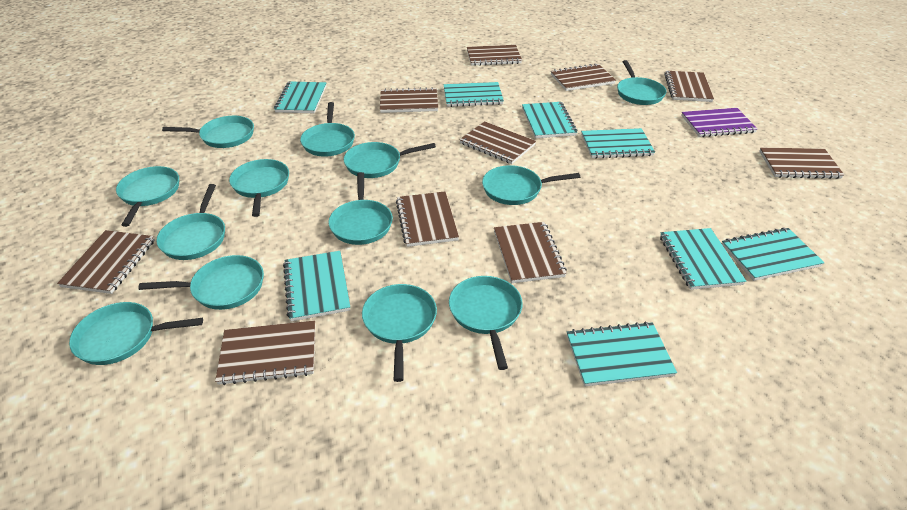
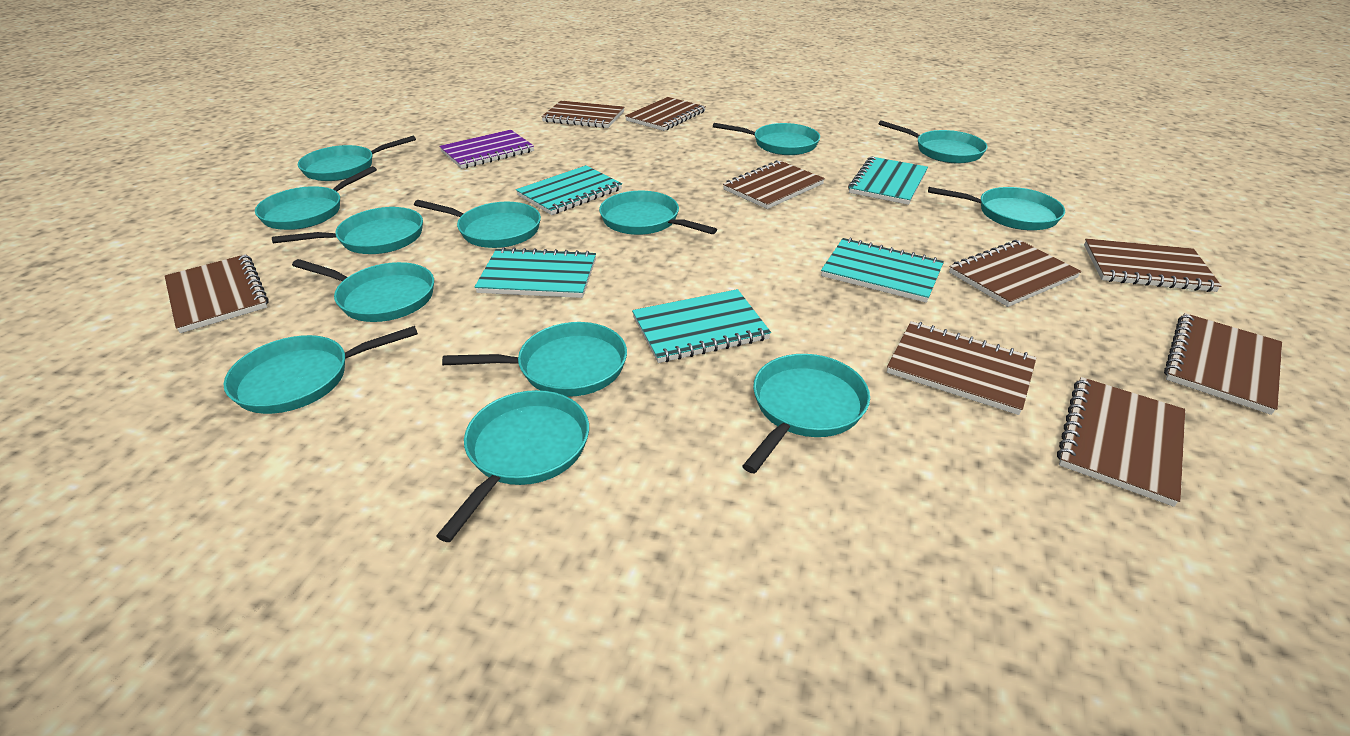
brown notebook: 10 -> 9
turquoise notebook: 8 -> 5

